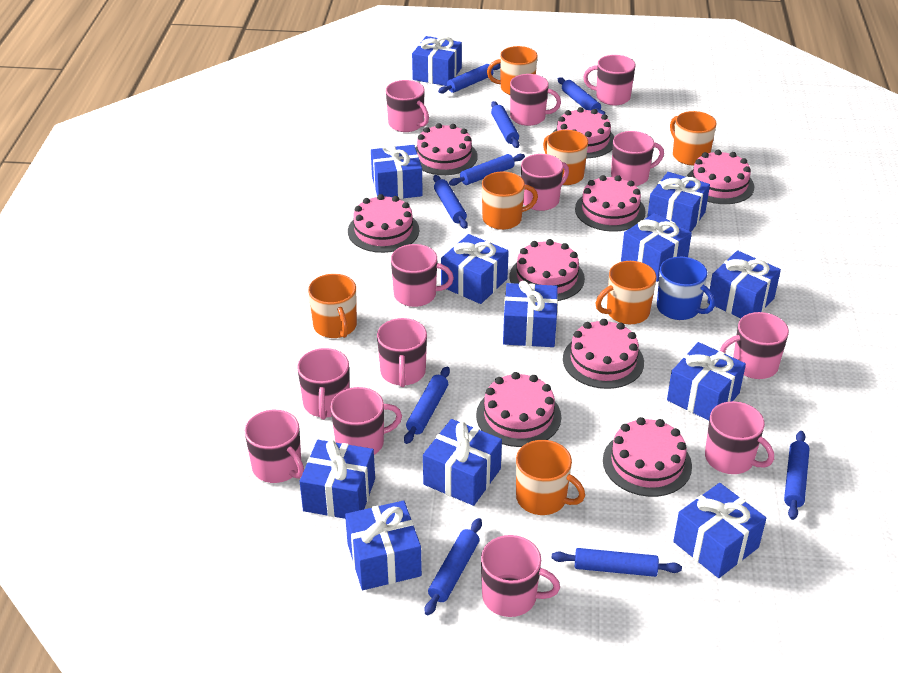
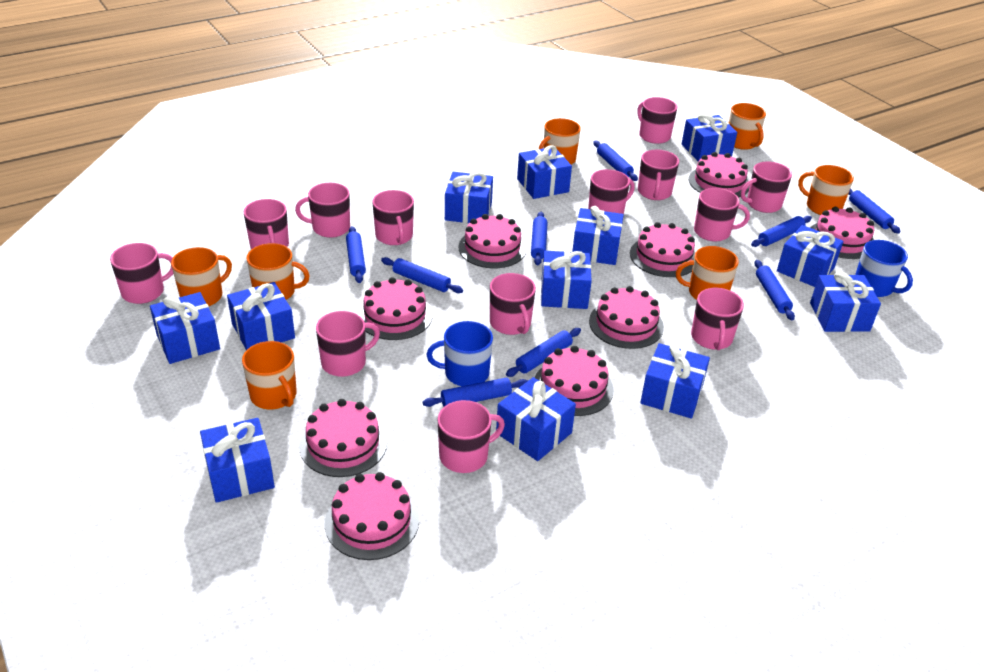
blue mug: 1 -> 2

